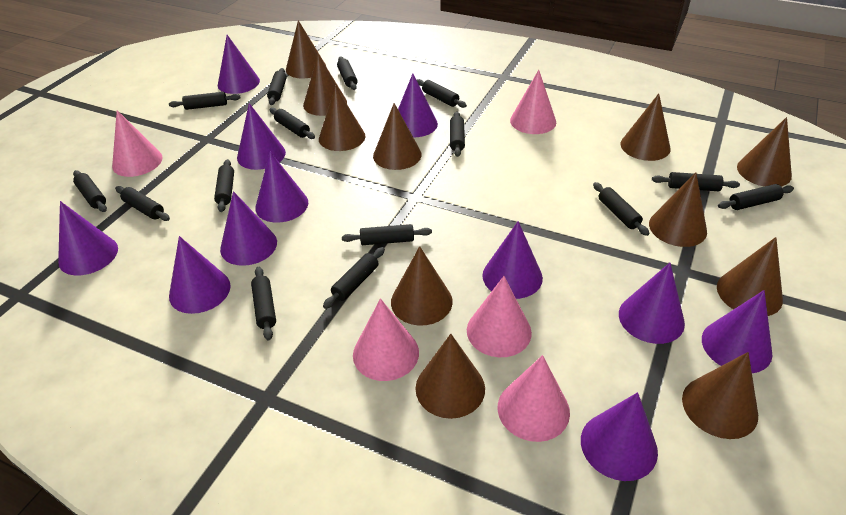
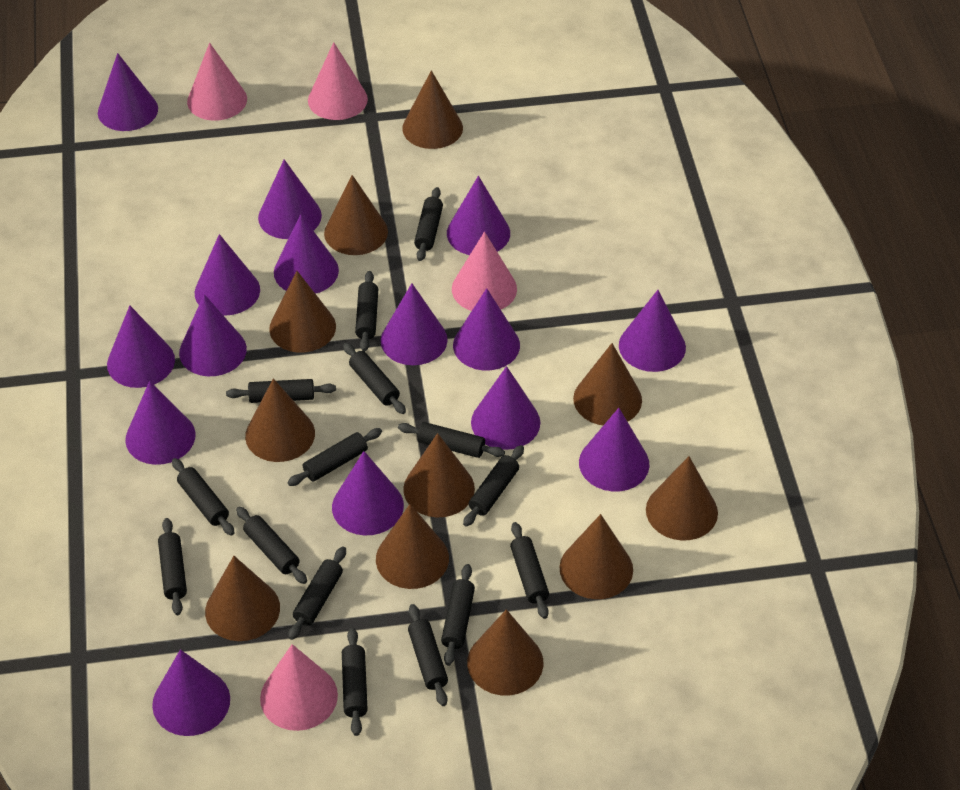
pink cone: 5 -> 4
purple cone: 11 -> 15

